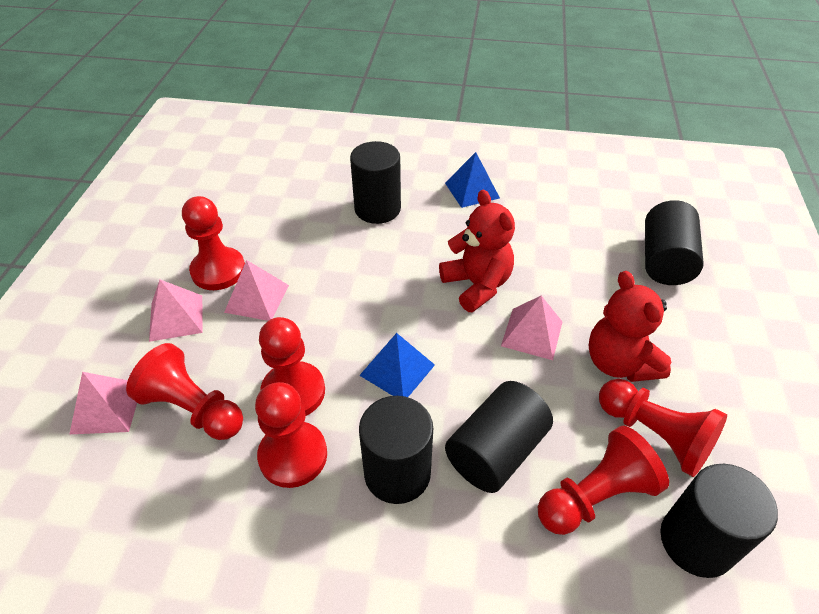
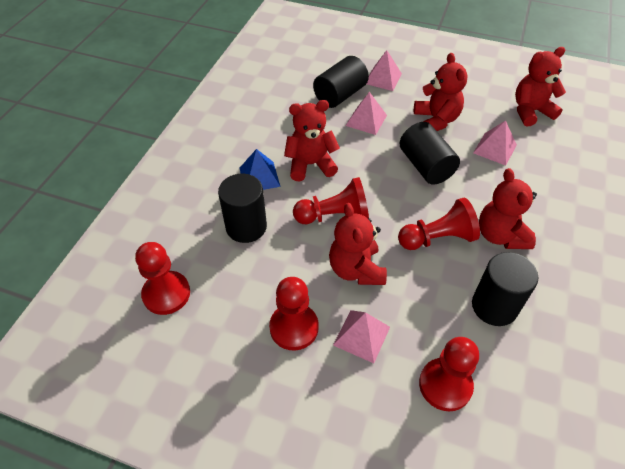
black cylinder: 5 -> 4
blue pyramid: 2 -> 1
red pawn: 6 -> 5
red teddy bear: 2 -> 5

